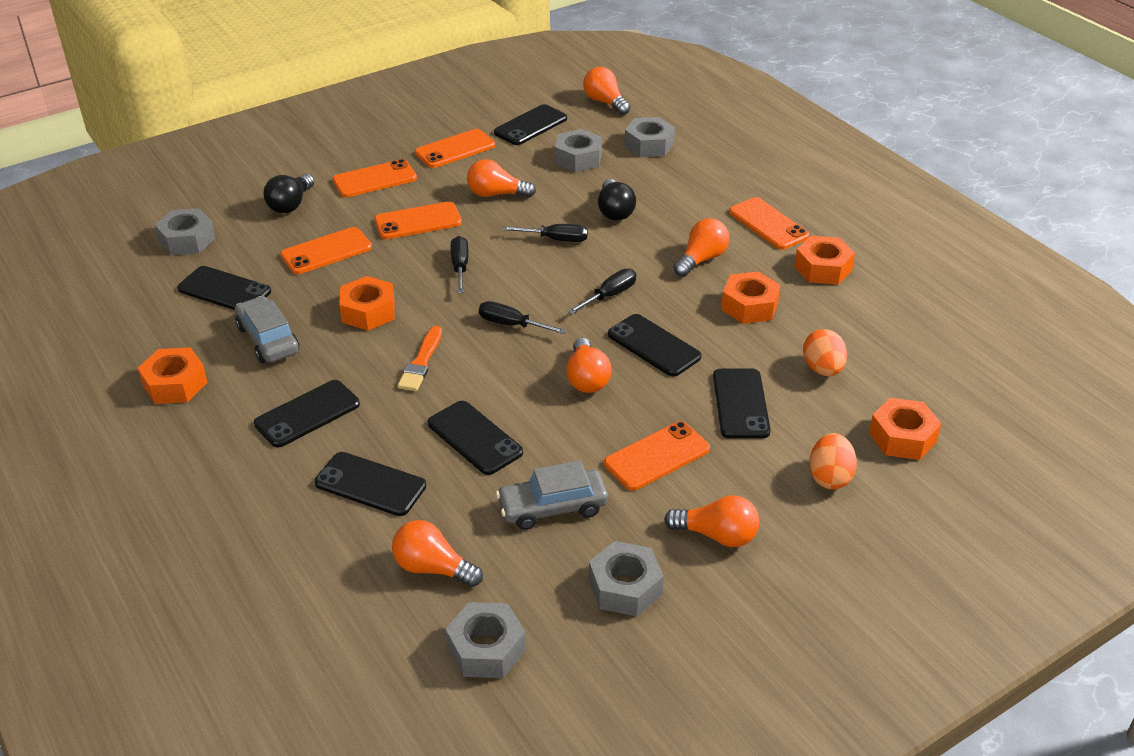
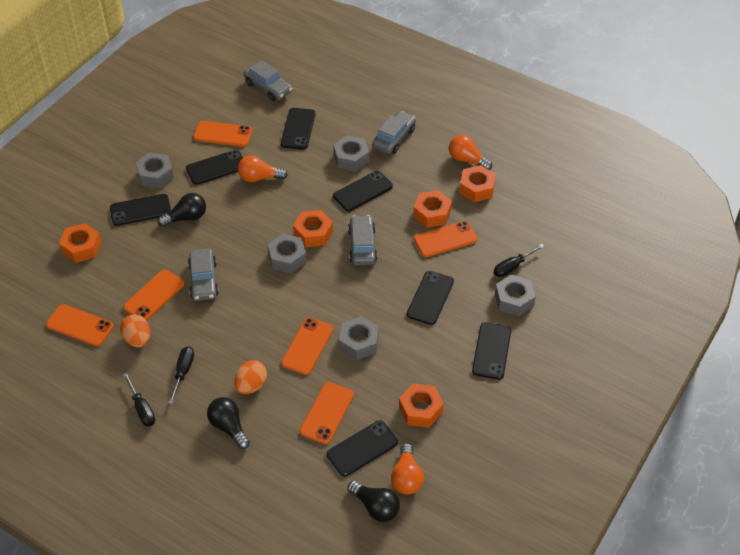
black light bulb: 2 -> 3
black screwdriver: 4 -> 3
grey car: 2 -> 4
orange brush: 1 -> 0
orange light bulb: 6 -> 3

